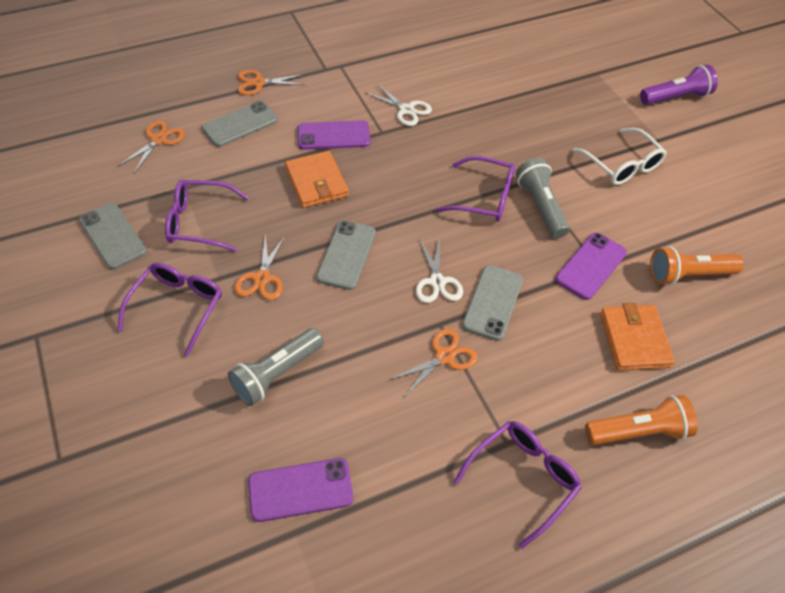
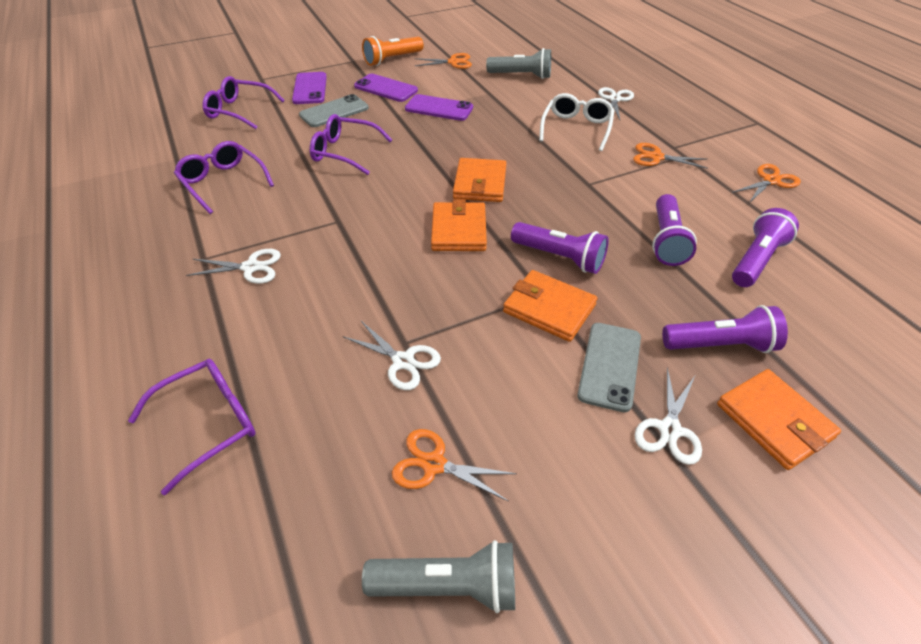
grey phone: 4 -> 2
orange flashlight: 2 -> 1
orange wallet: 2 -> 4
purple flashlight: 1 -> 4
white scissors: 2 -> 4

